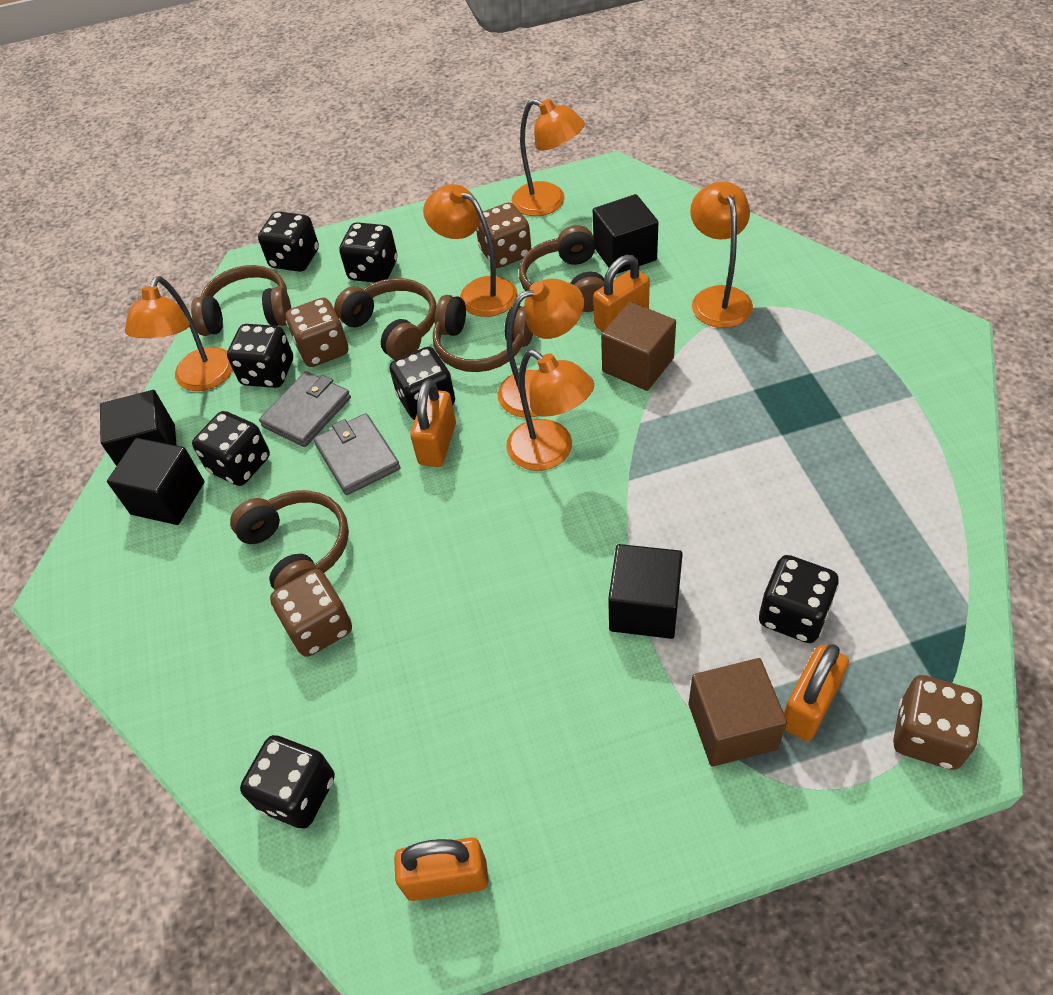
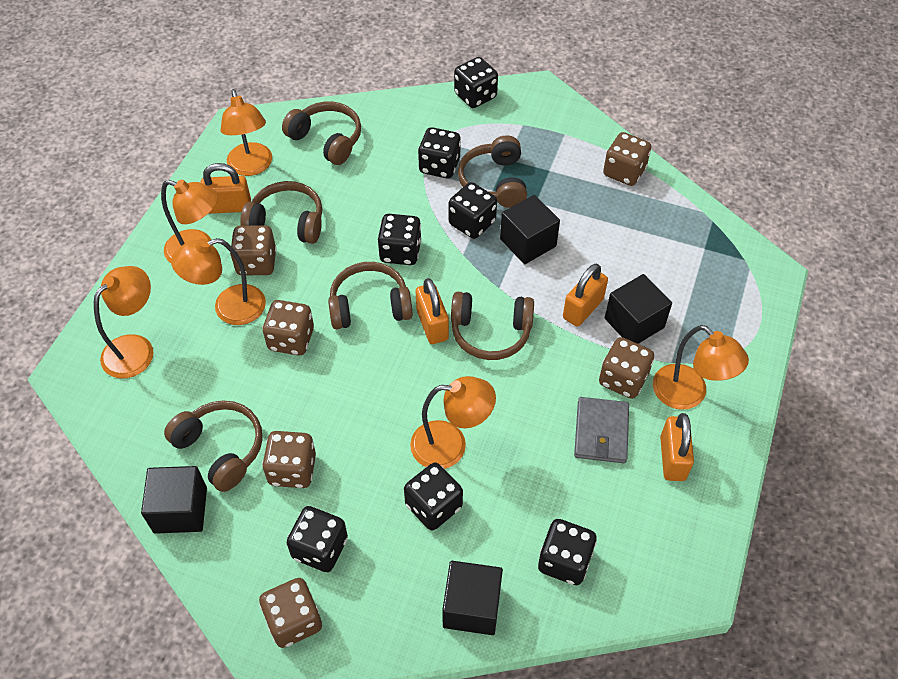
brown cube: 2 -> 0
brown dice: 4 -> 6
brown headphones: 5 -> 6
grey wallet: 2 -> 1

